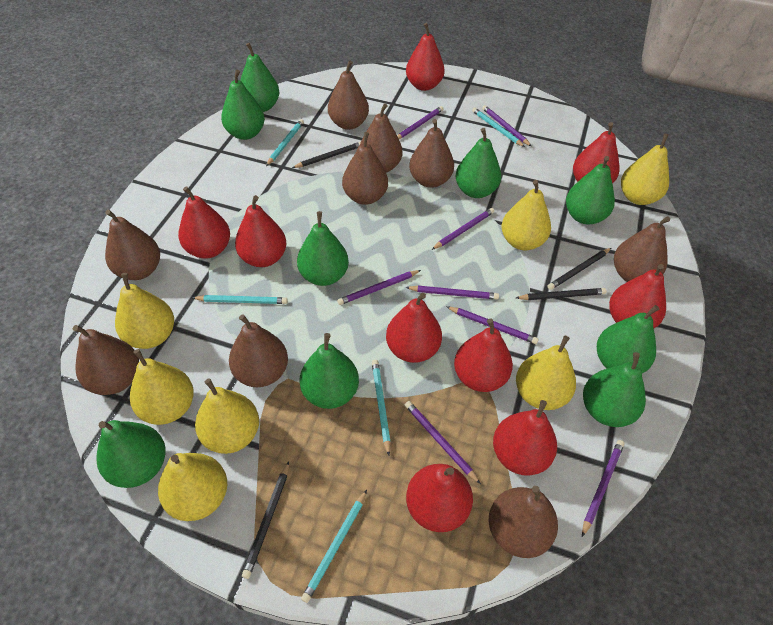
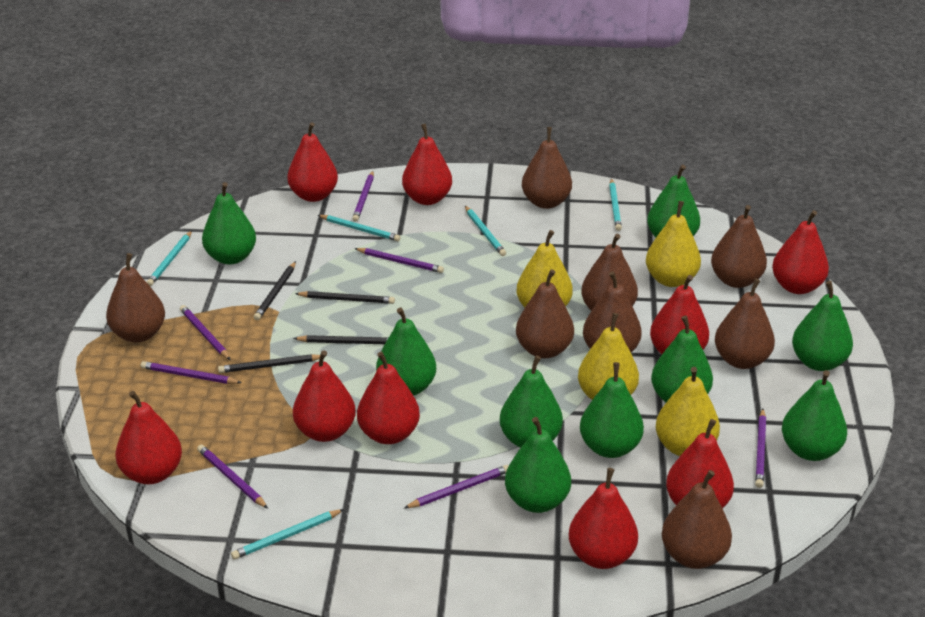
brown pear: 9 -> 8
purple pencil: 8 -> 7
yellow pear: 7 -> 4

